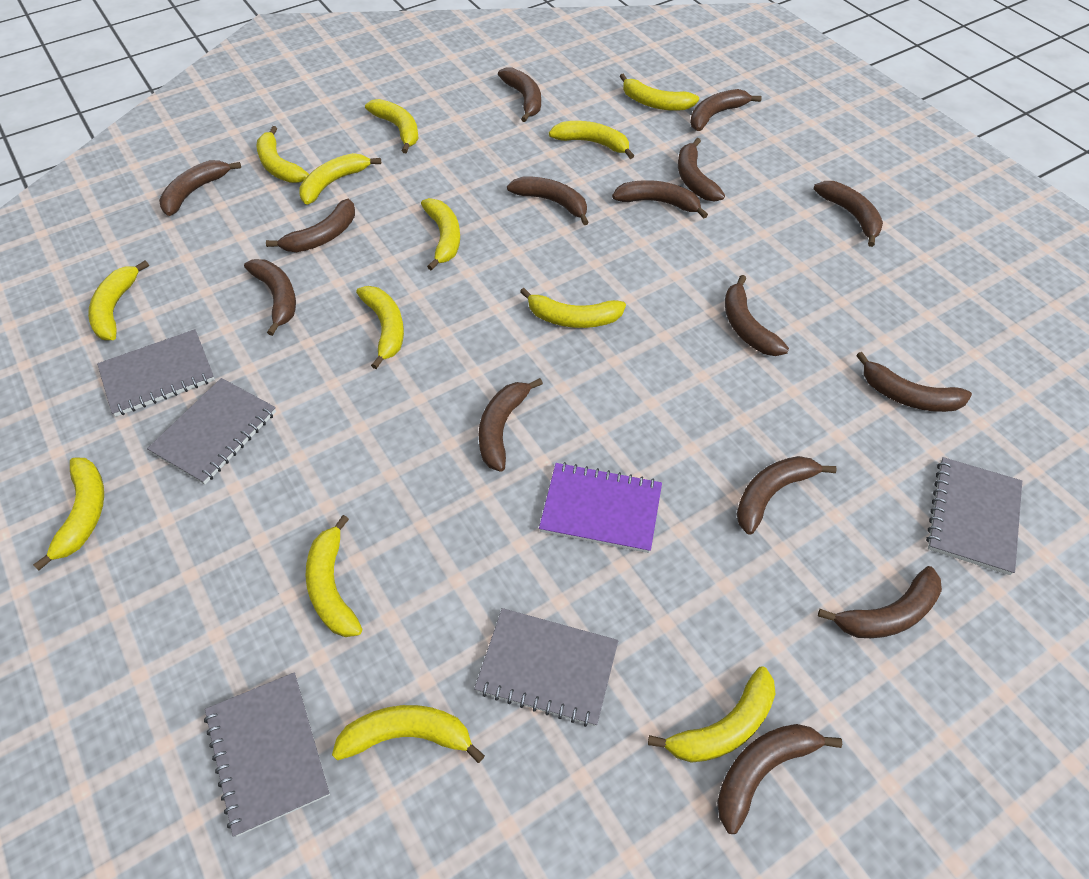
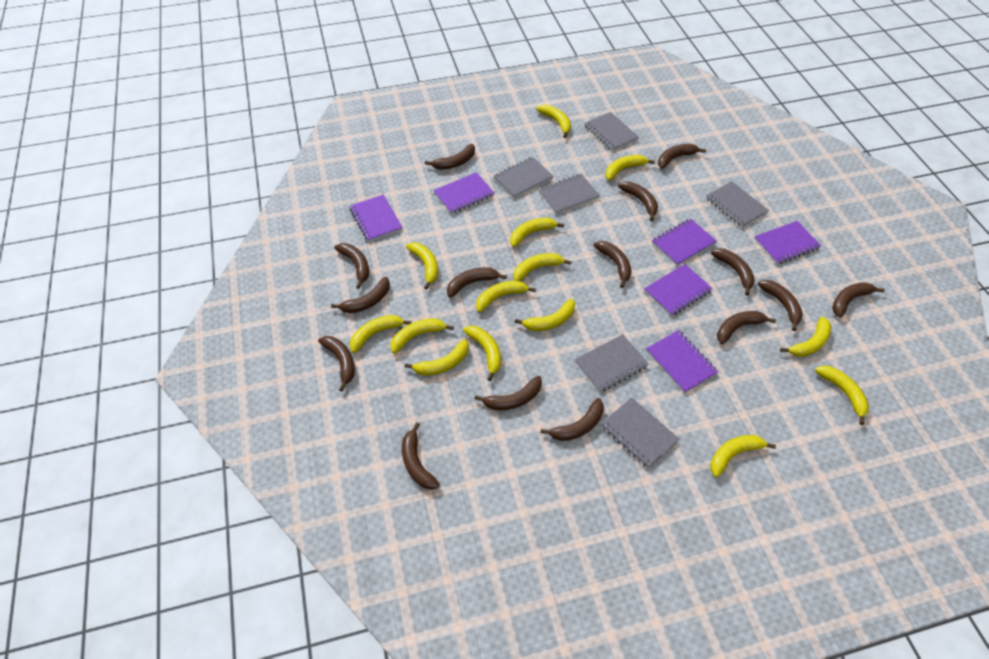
grey notebook: 5 -> 6
purple notebook: 1 -> 6
yellow banana: 13 -> 14

